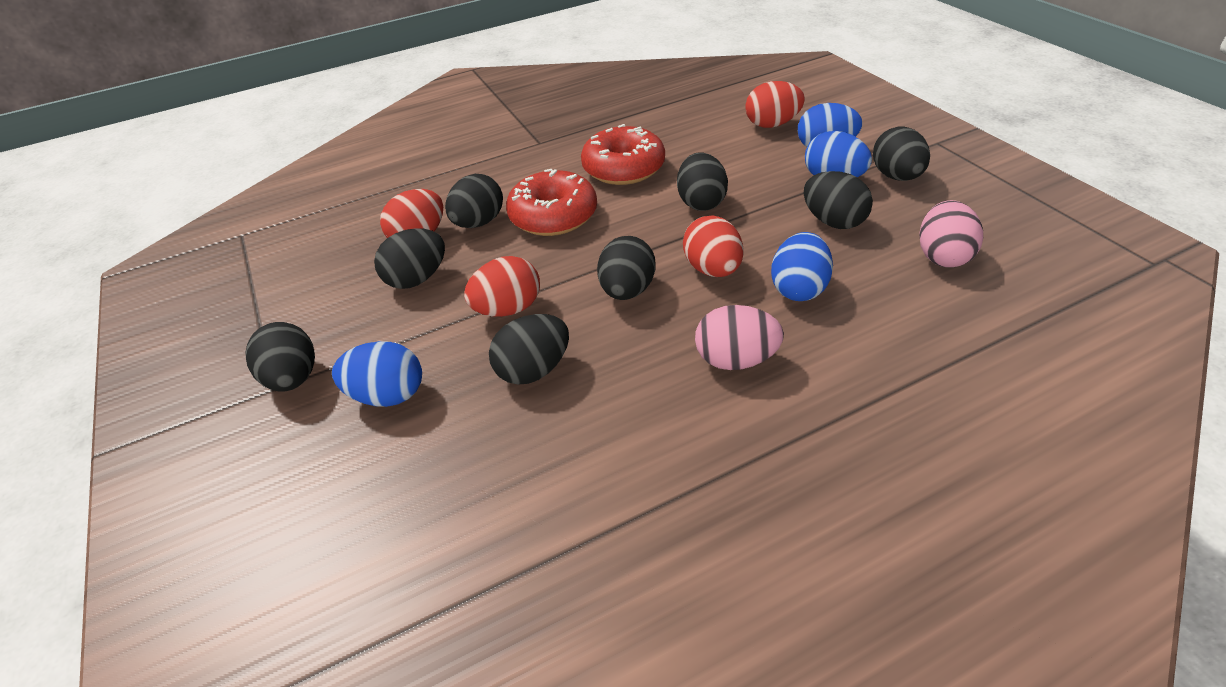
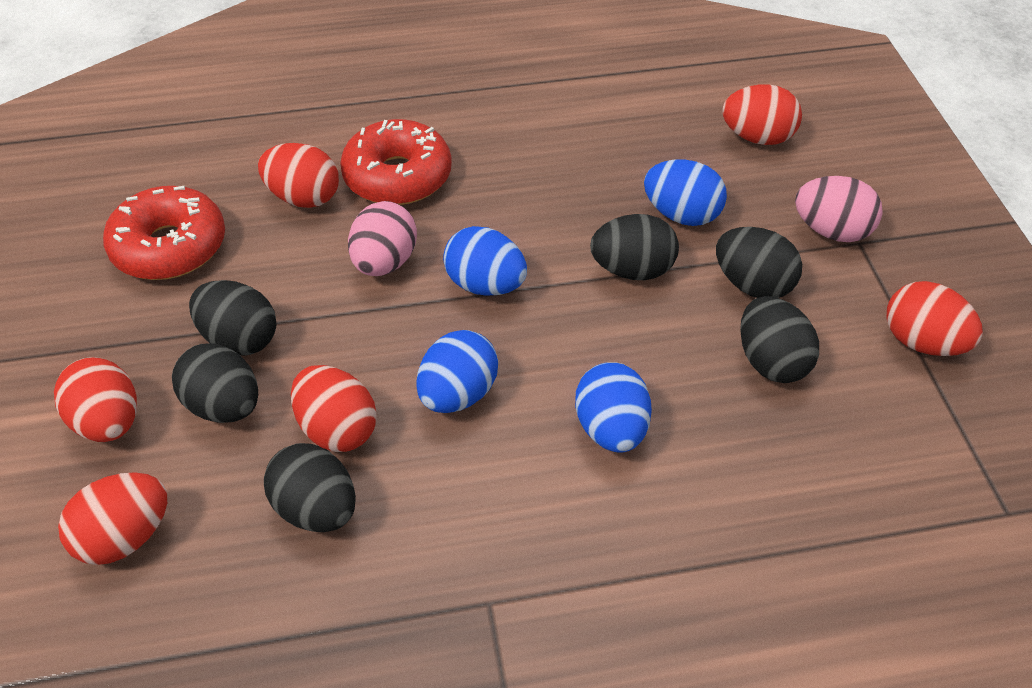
black egg: 8 -> 6
red egg: 4 -> 6

